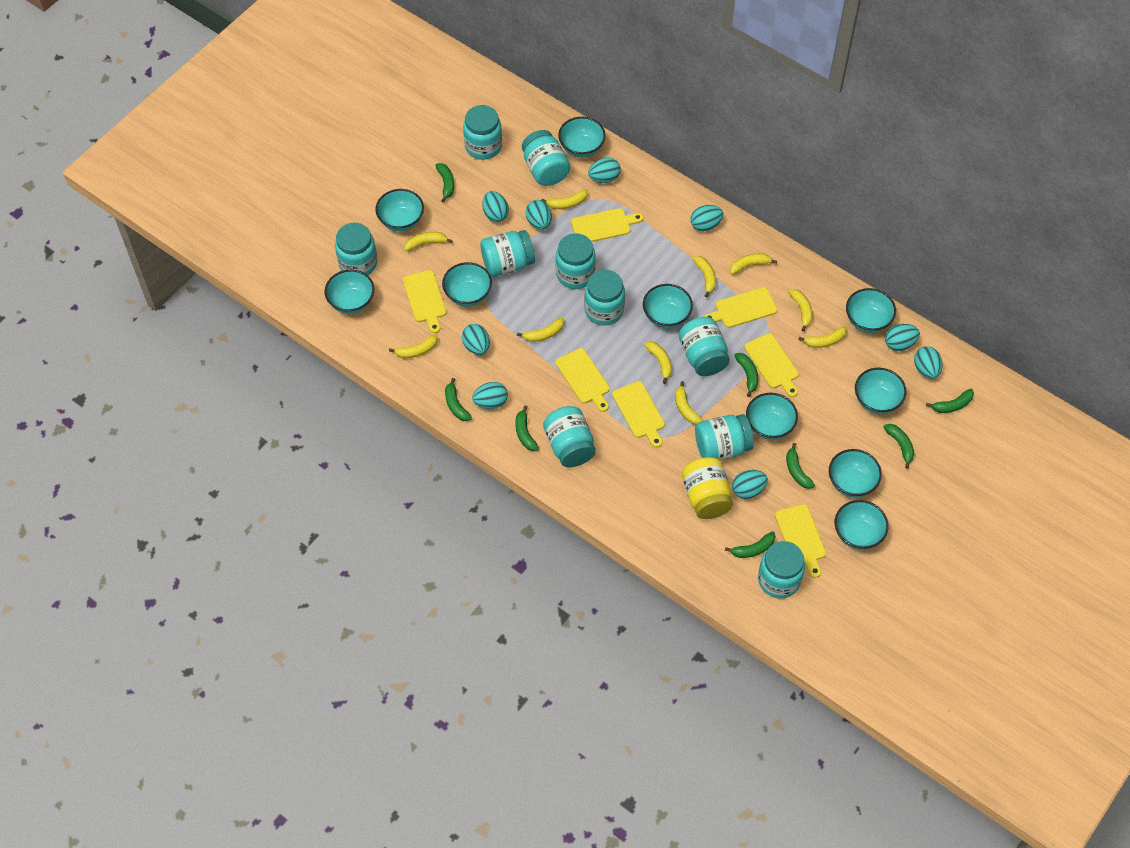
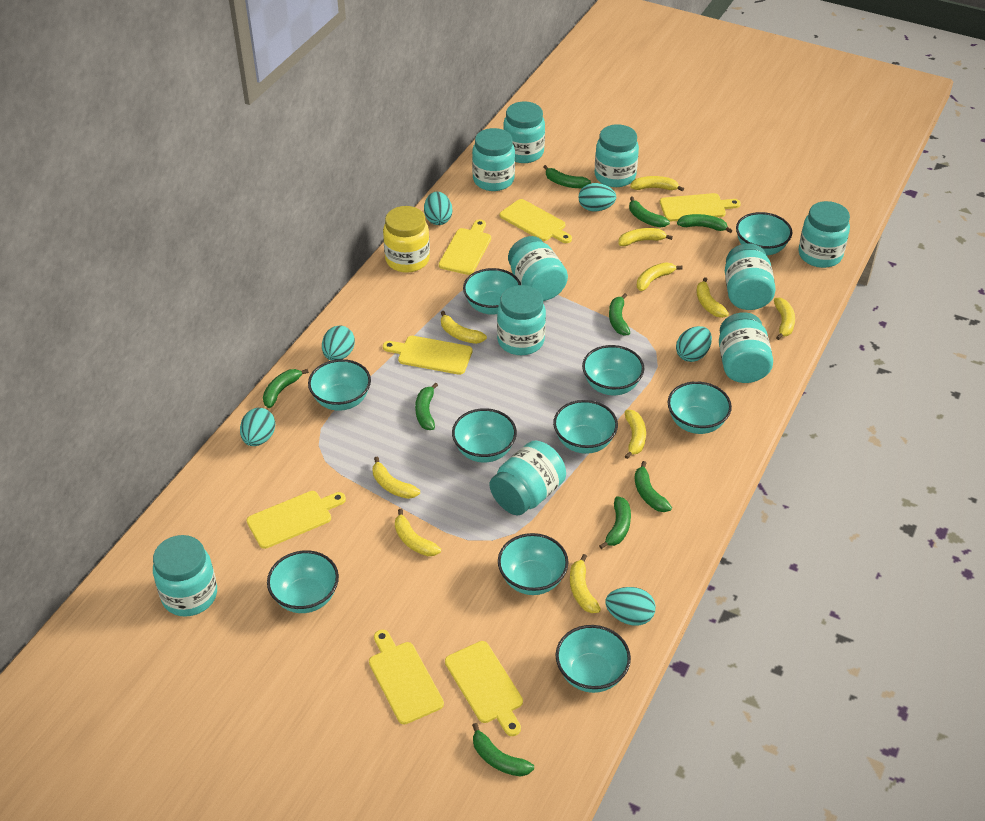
green banana: 8 -> 9
turquoise egg: 9 -> 6

